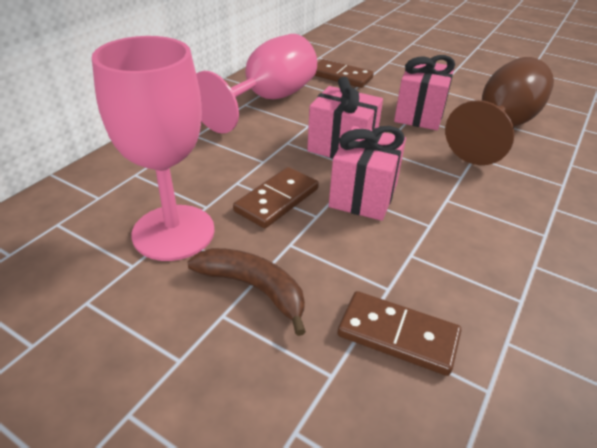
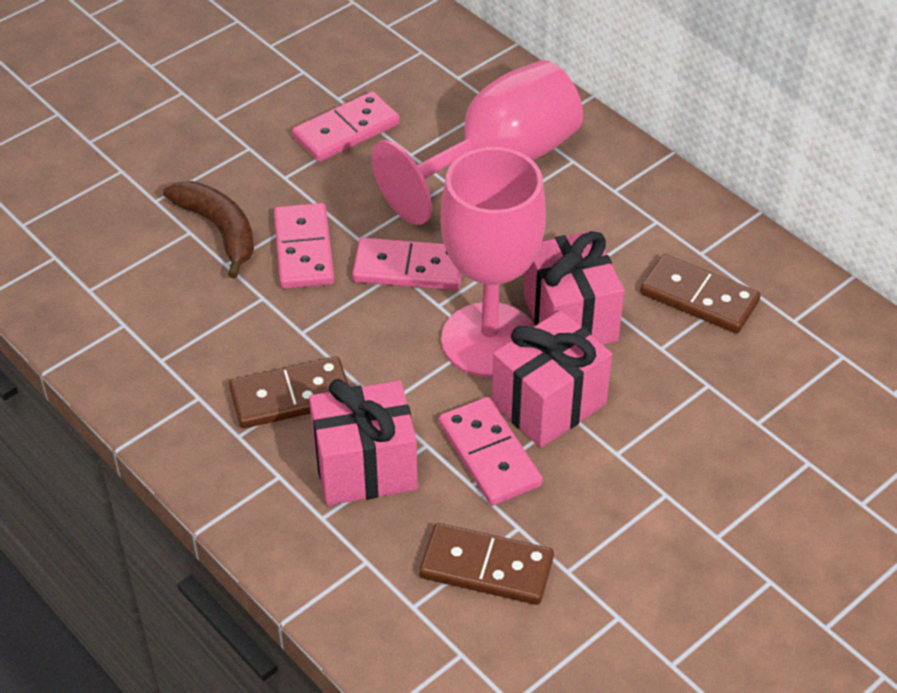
brown goblet: 1 -> 0
pink domino: 0 -> 4

